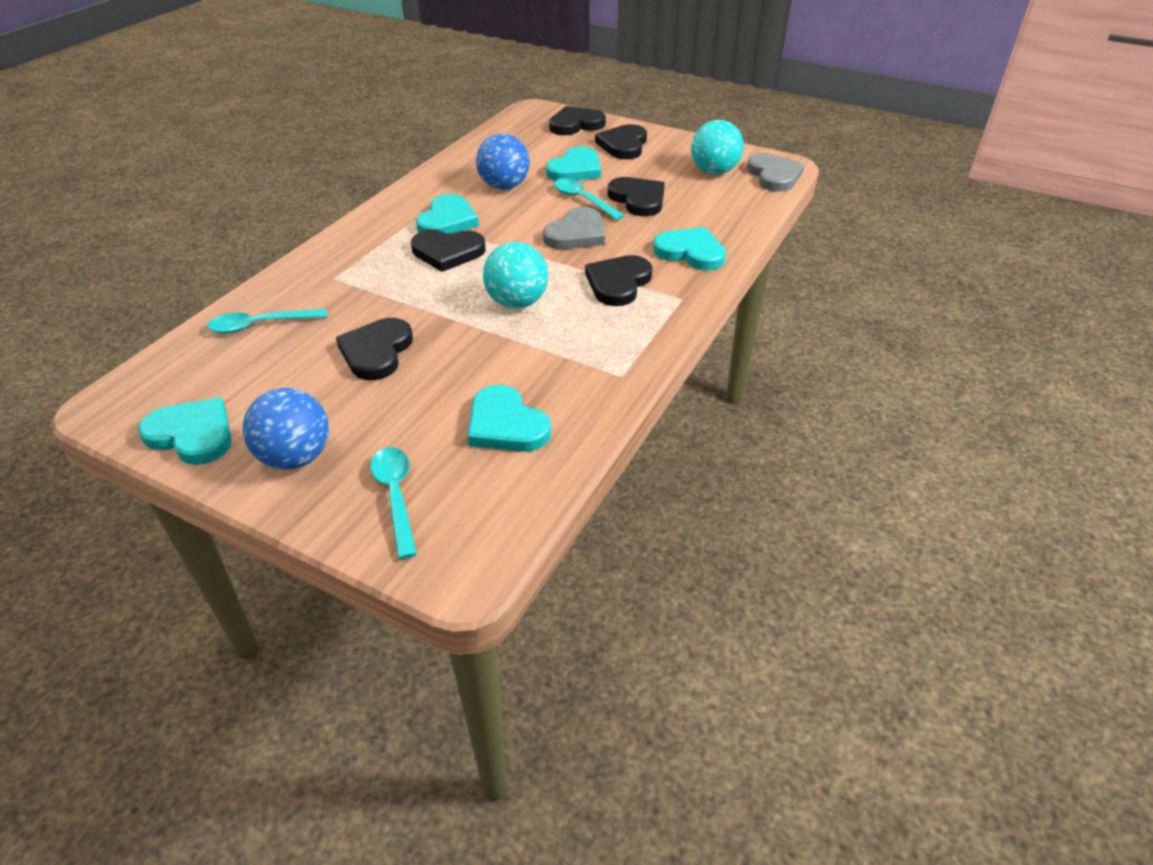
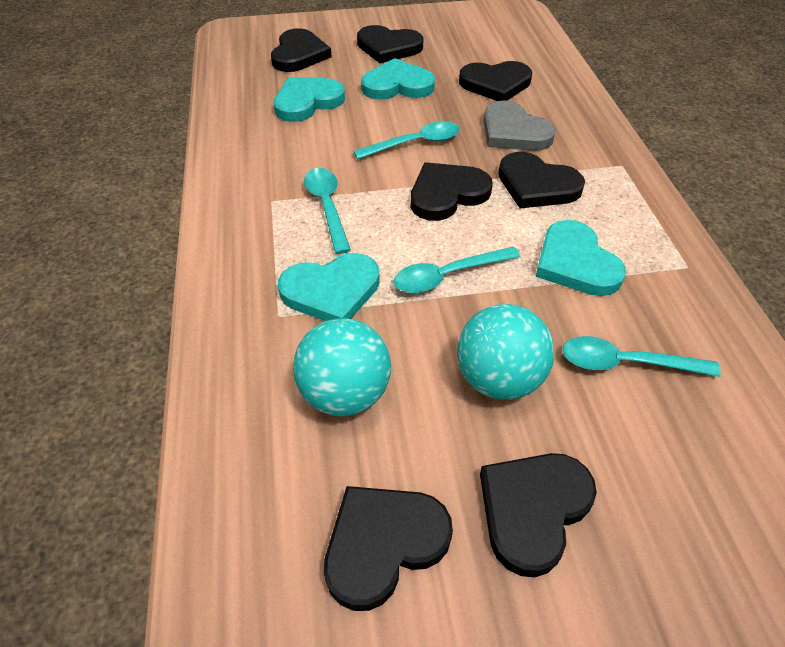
black heart: 6 -> 7
blue ball: 2 -> 0
grey heart: 2 -> 1
turquoise heart: 5 -> 4
turquoise spoon: 3 -> 4

